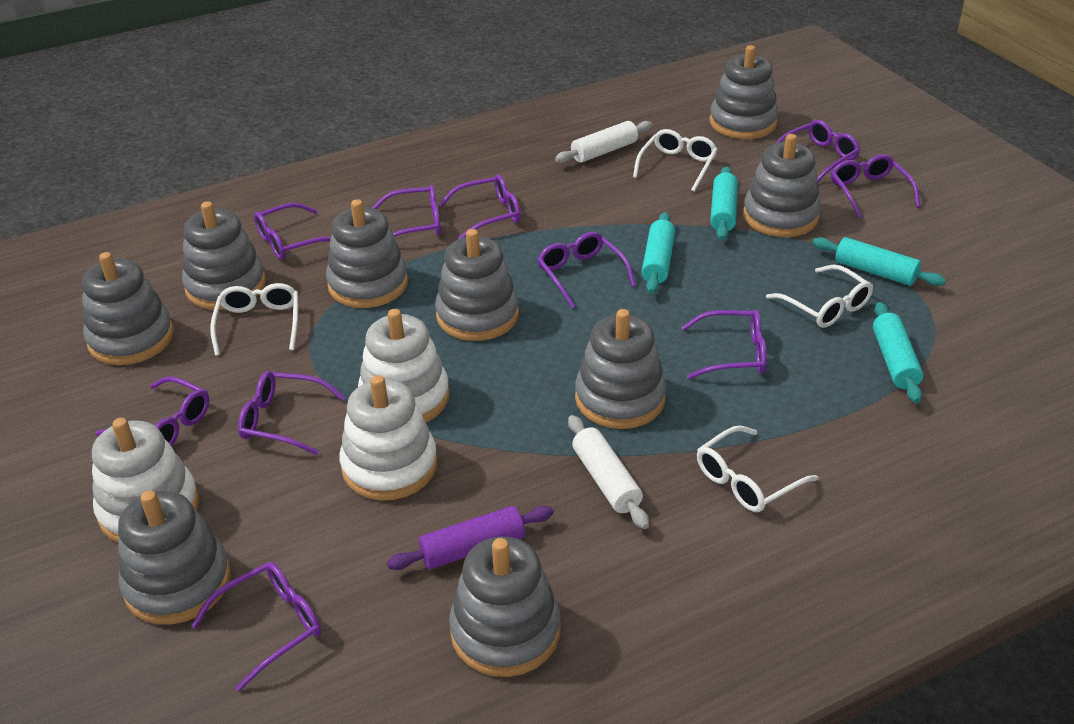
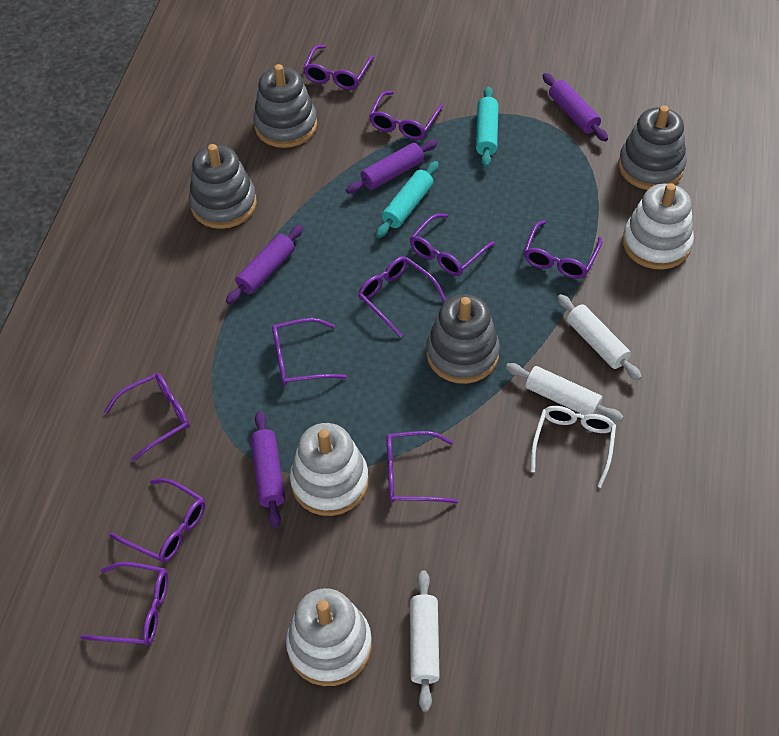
grey stacking toy: 9 -> 4
purple rolling pin: 1 -> 4
turquoise rolling pin: 4 -> 2
white glasses: 4 -> 1
white rolling pin: 2 -> 3

